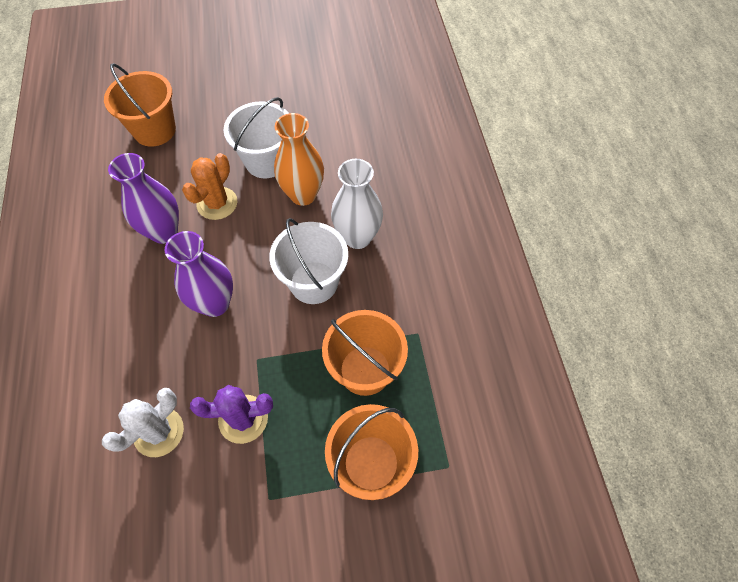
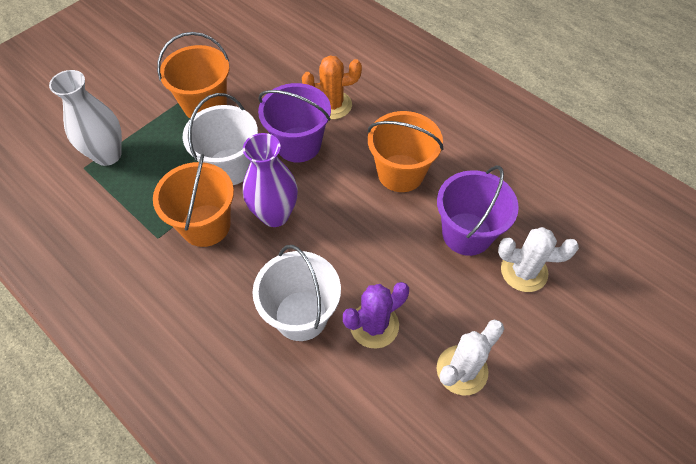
orange vase: 1 -> 0
purple bucket: 0 -> 2
purple vase: 2 -> 1
white cactus: 1 -> 2

